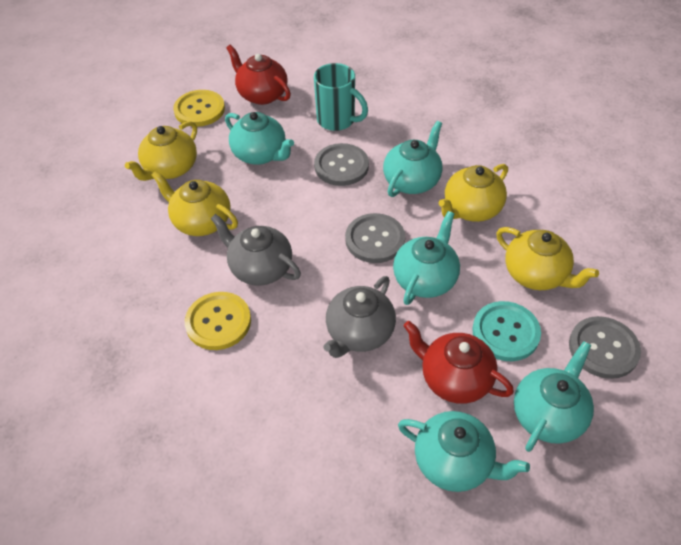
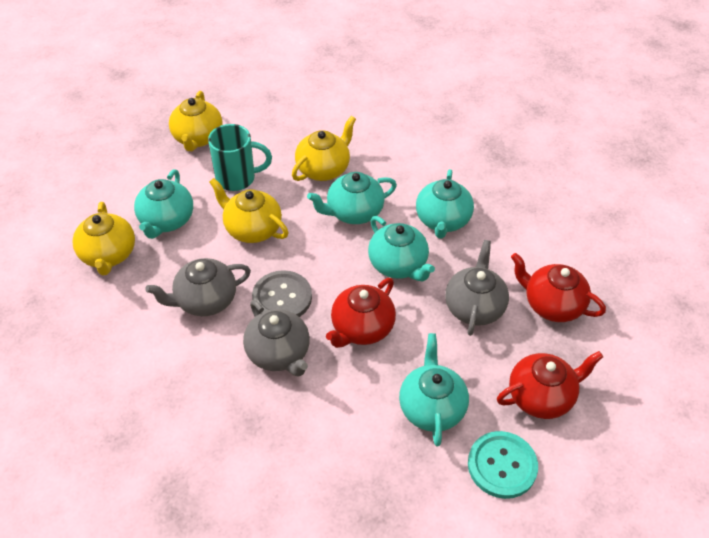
grey button: 3 -> 1
grey teapot: 2 -> 3
red teapot: 2 -> 3
yellow button: 2 -> 0

